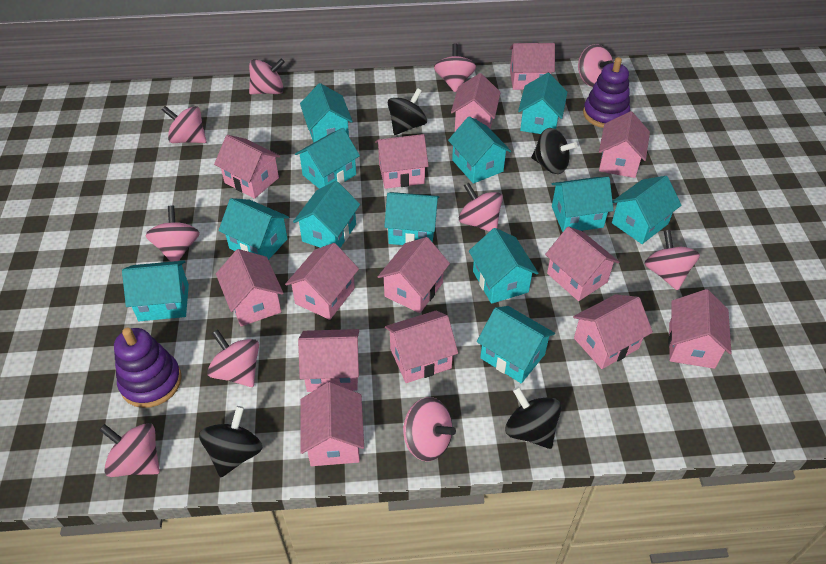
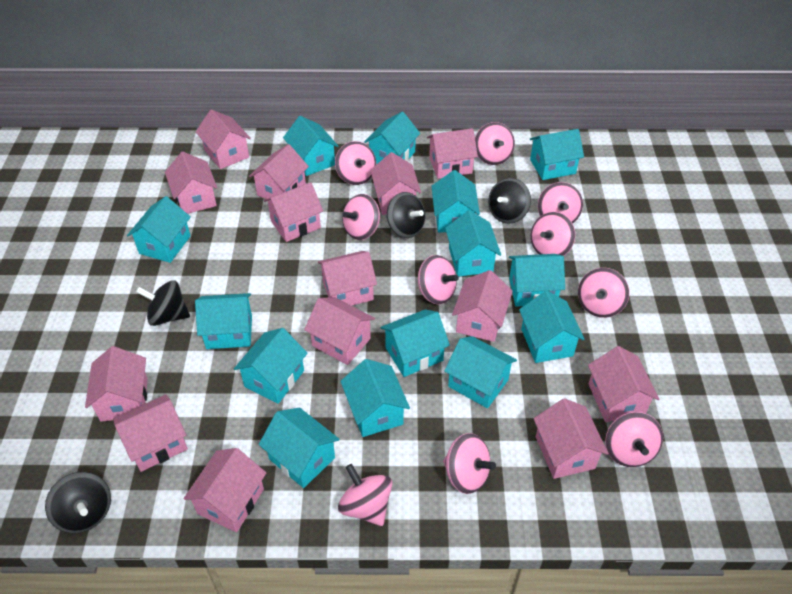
purple stacking toy: 2 -> 0
turquoise house: 12 -> 14

